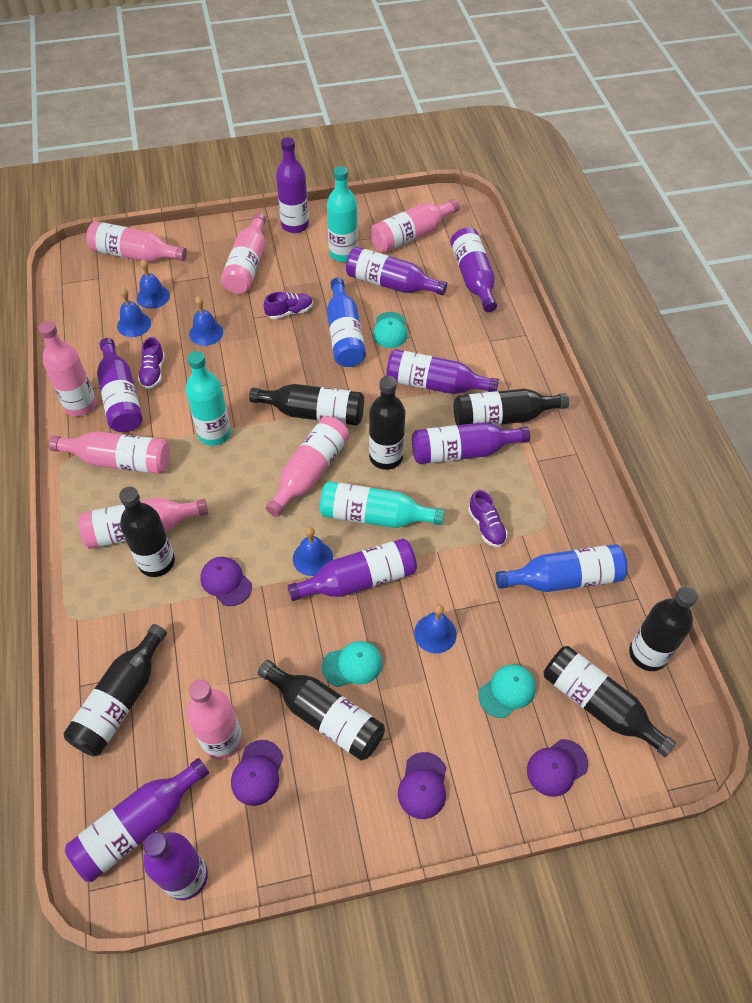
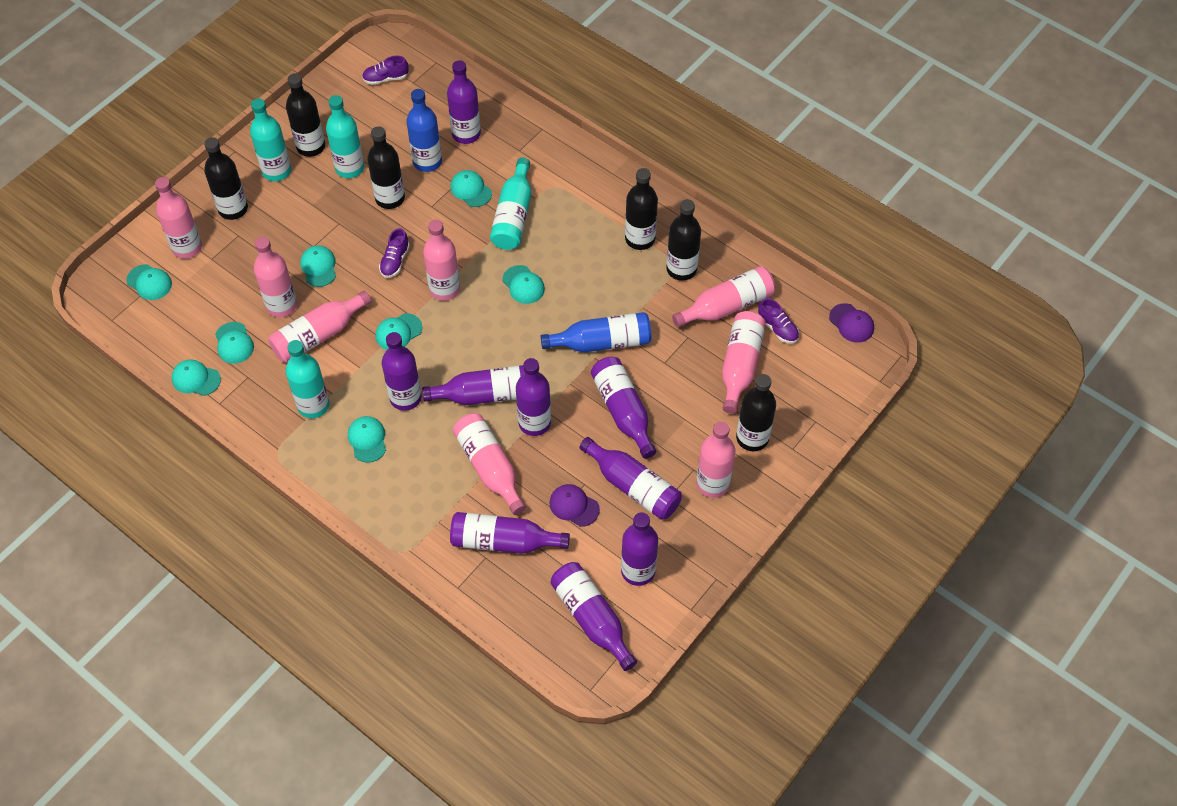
black bottle: 8 -> 6
blue bell: 5 -> 0
purple cap: 4 -> 2
turquoise bottle: 3 -> 4
turquoise cap: 3 -> 8

